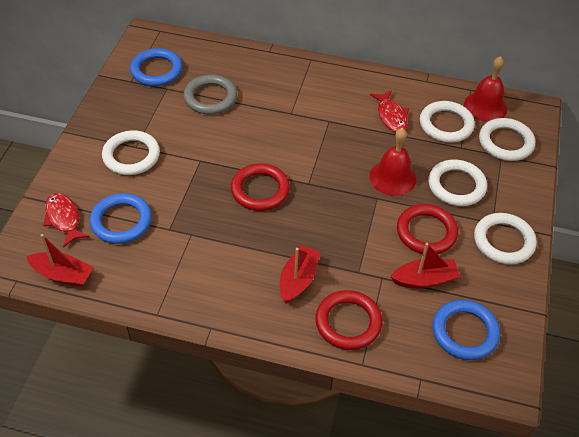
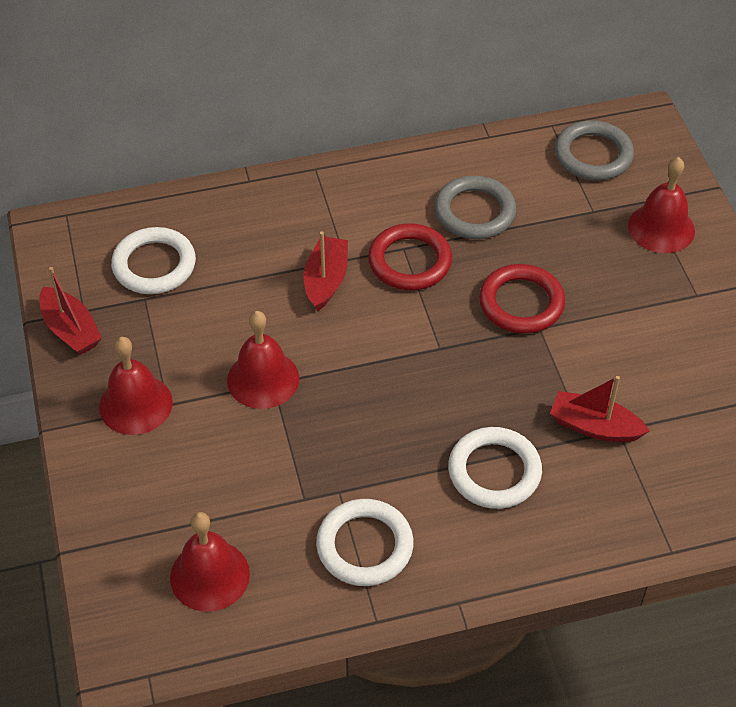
blue ring: 3 -> 0
grey ring: 1 -> 2
red bell: 2 -> 4
red fish: 2 -> 0
red ring: 3 -> 2
white ring: 5 -> 3

